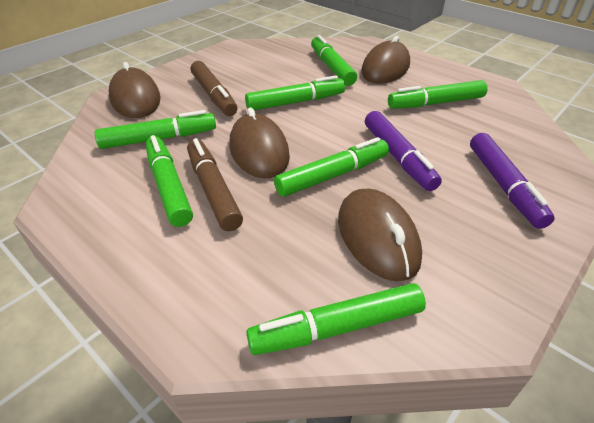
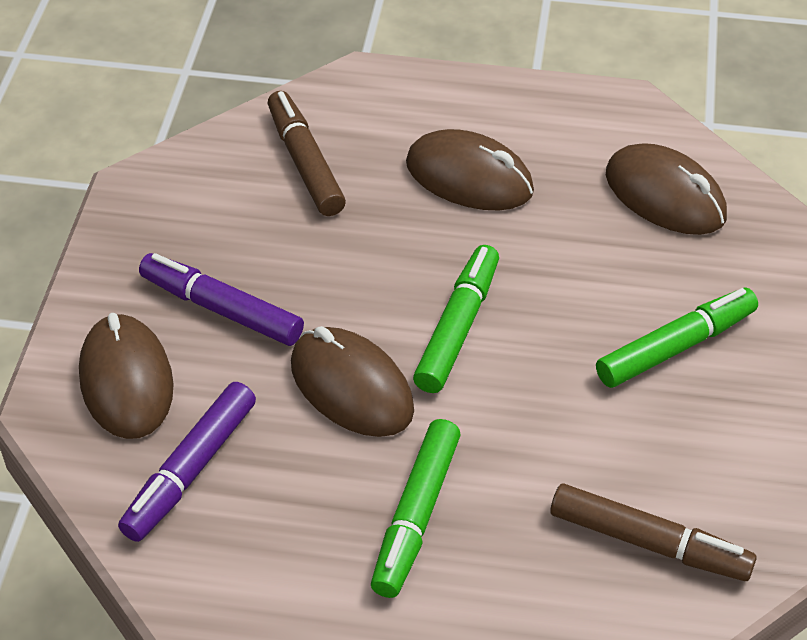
green marker: 7 -> 3

